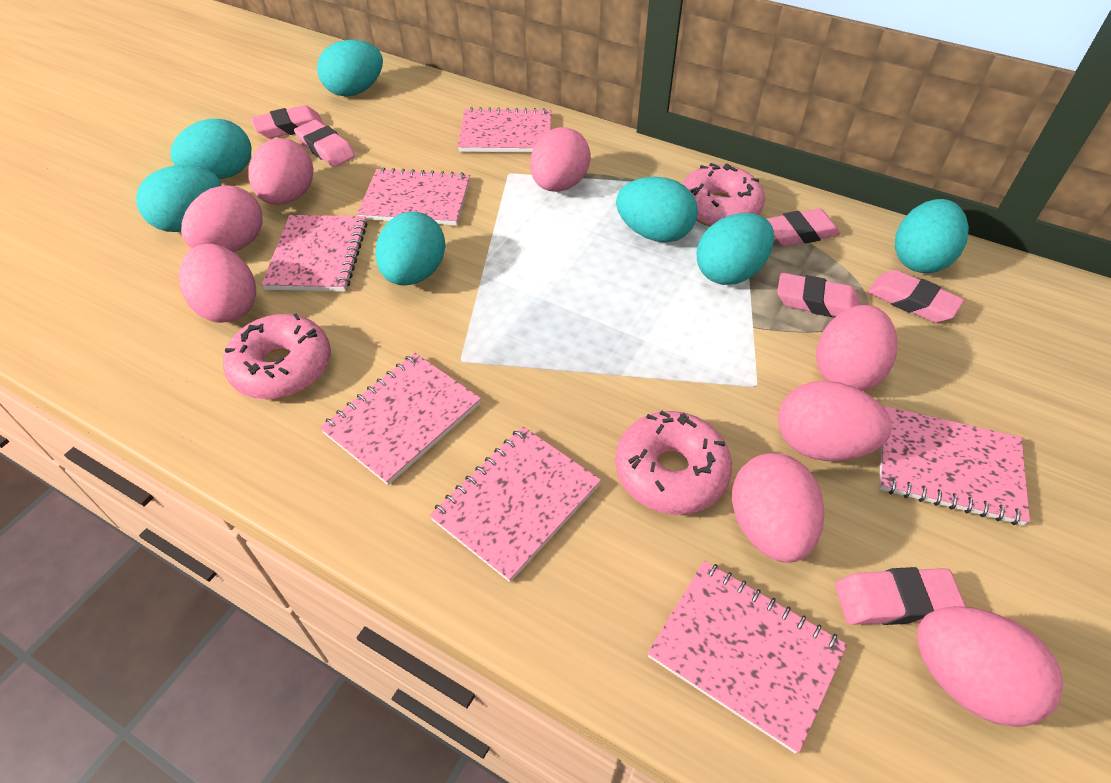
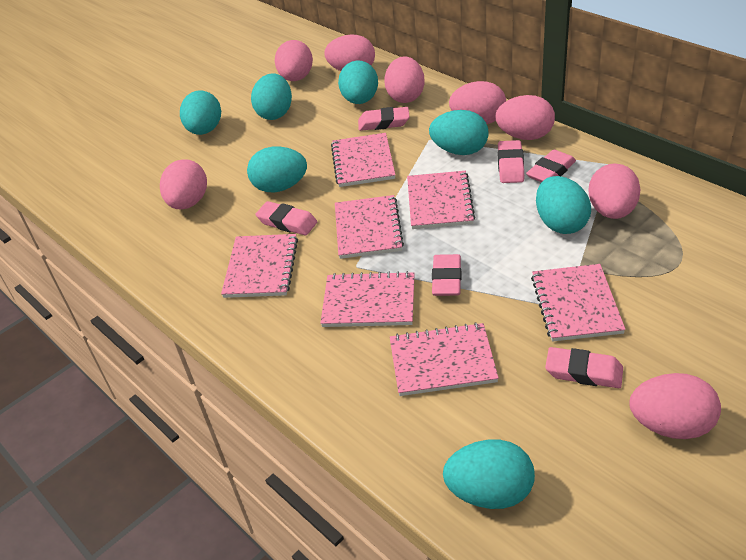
pink donut: 3 -> 0

